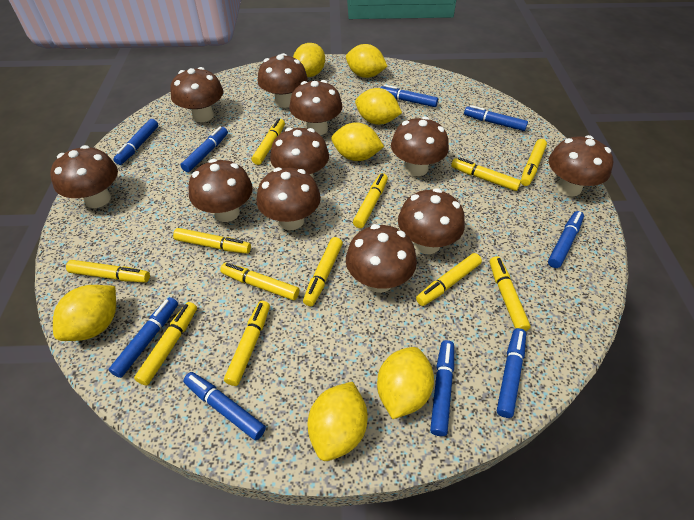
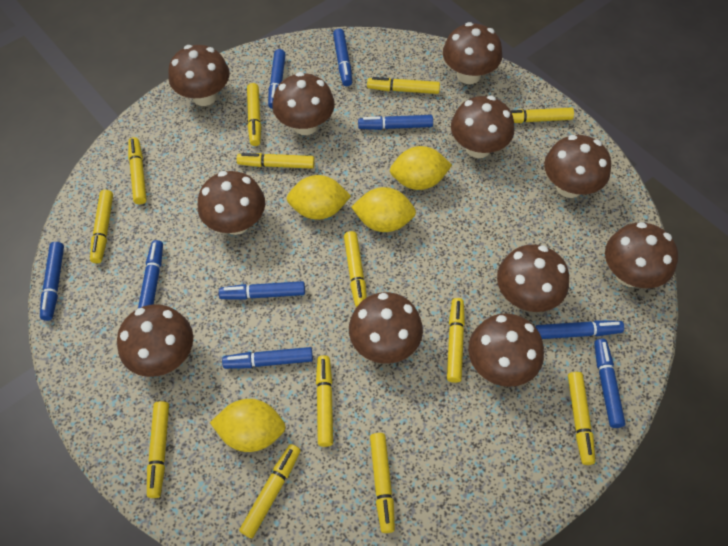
yellow lemon: 7 -> 4
yellow marker: 12 -> 13

